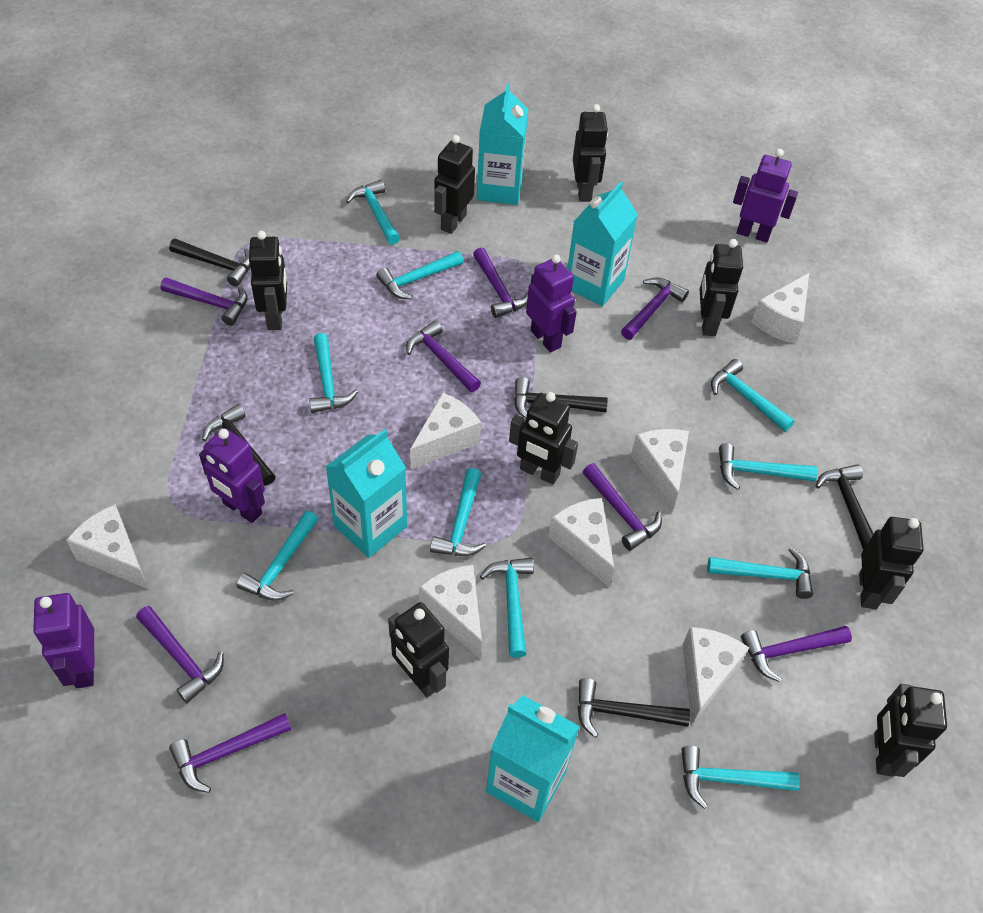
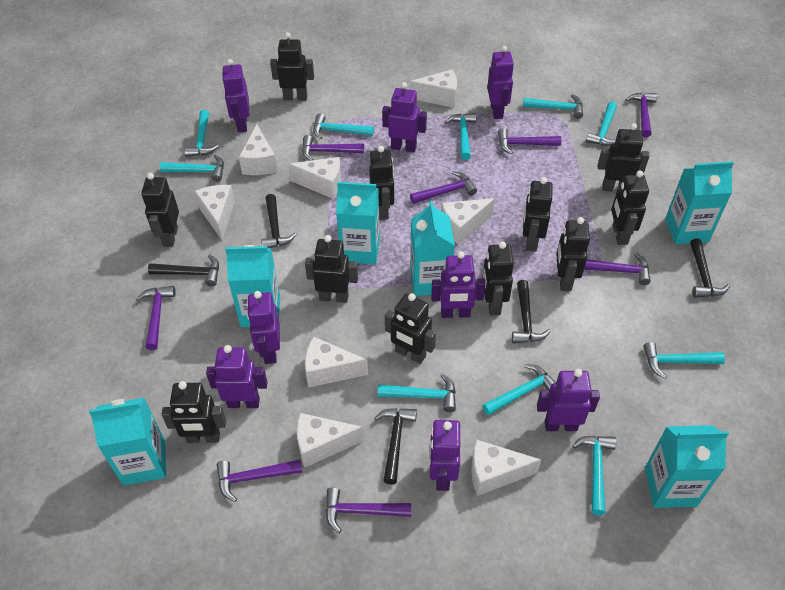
black robot: 8 -> 11
purple robot: 4 -> 8
turquoise carton: 4 -> 6
white cheese: 7 -> 8

